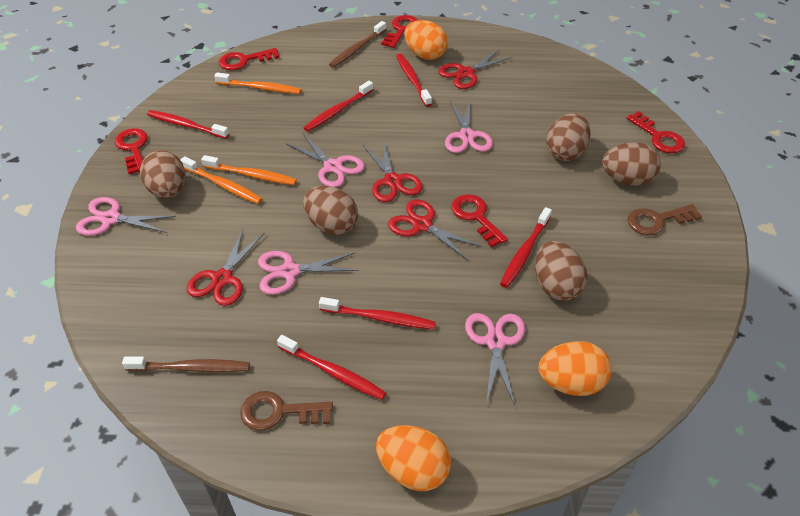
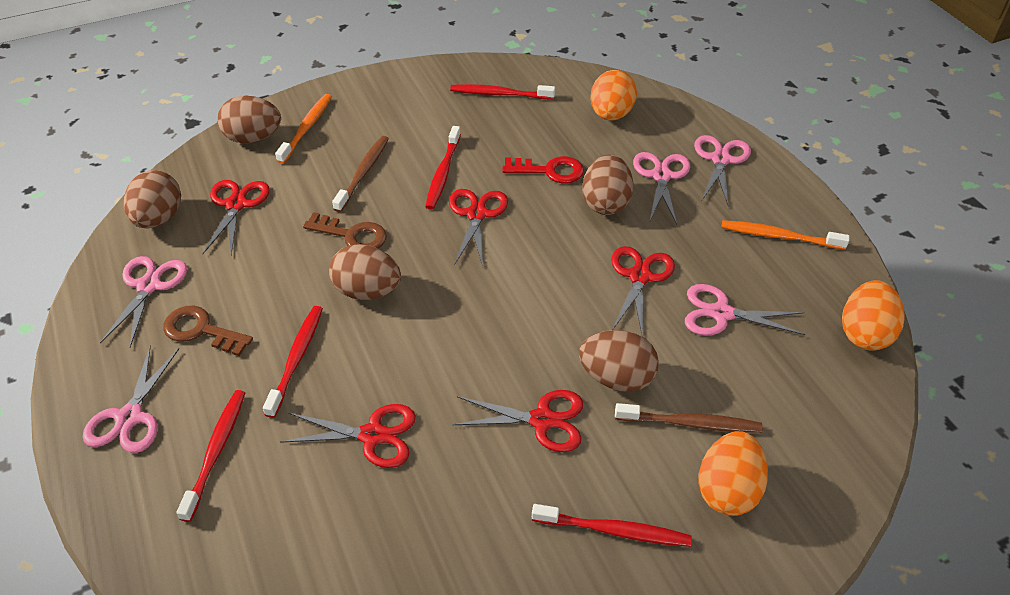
orange toothbrush: 3 -> 2
red key: 5 -> 1
red scissors: 4 -> 5
red toothbrush: 6 -> 5

